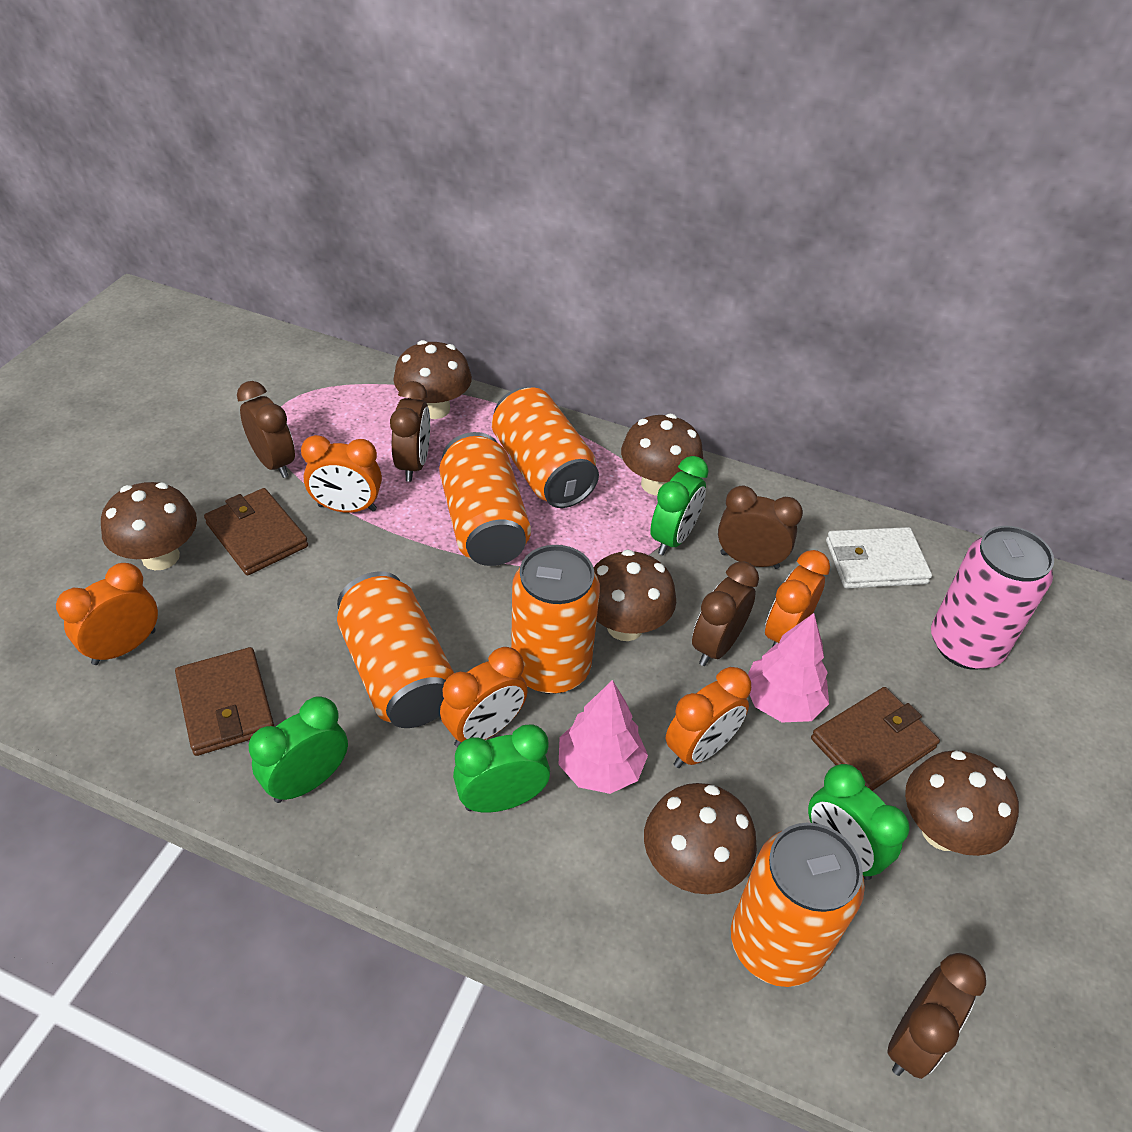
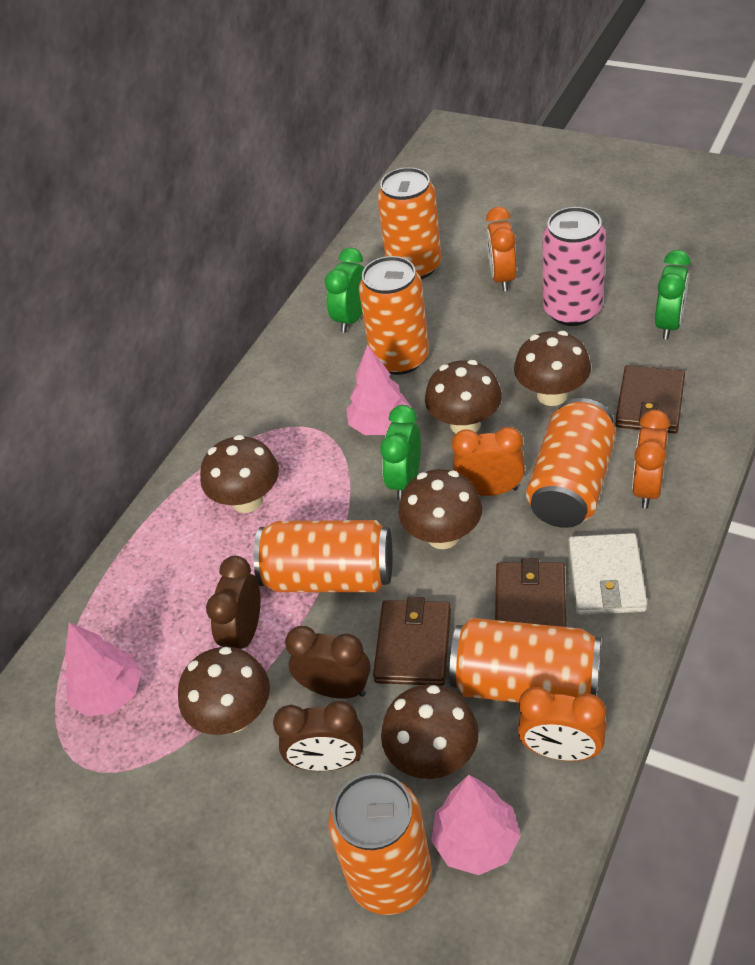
brown clock: 5 -> 3
green clock: 4 -> 3
orange can: 5 -> 6
orange clock: 5 -> 4
pink tree: 2 -> 3

